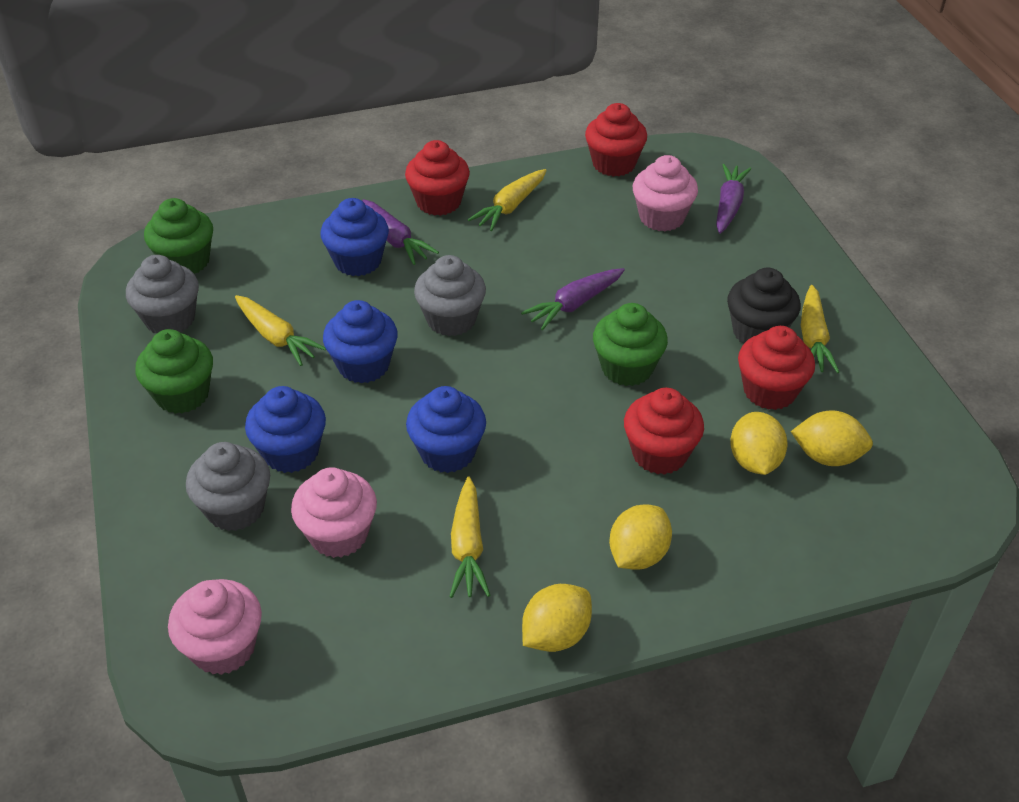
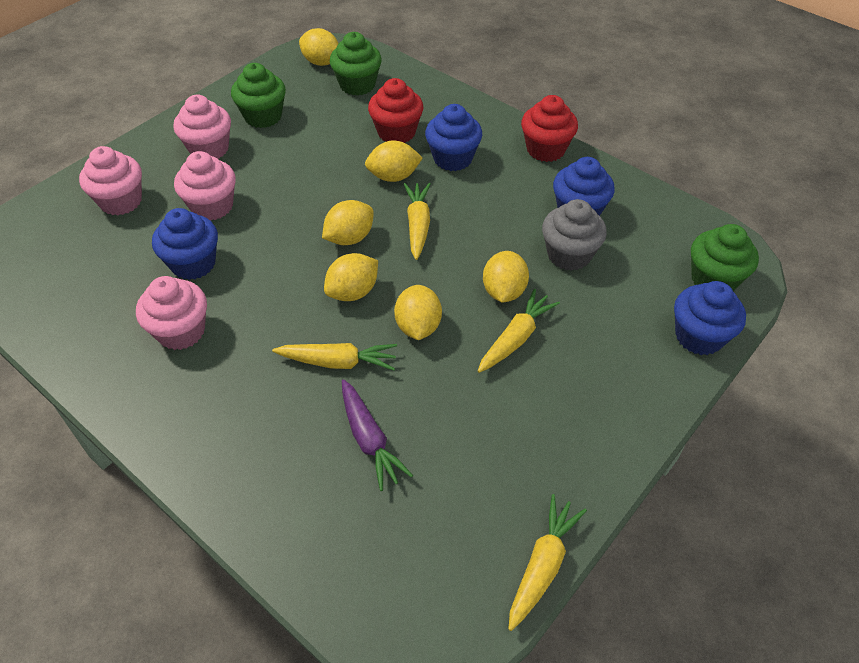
black cupcake: 1 -> 0
grey cupcake: 3 -> 1
pink cupcake: 3 -> 4
purple carrot: 3 -> 1
red cupcake: 4 -> 2
yellow lemon: 4 -> 6

